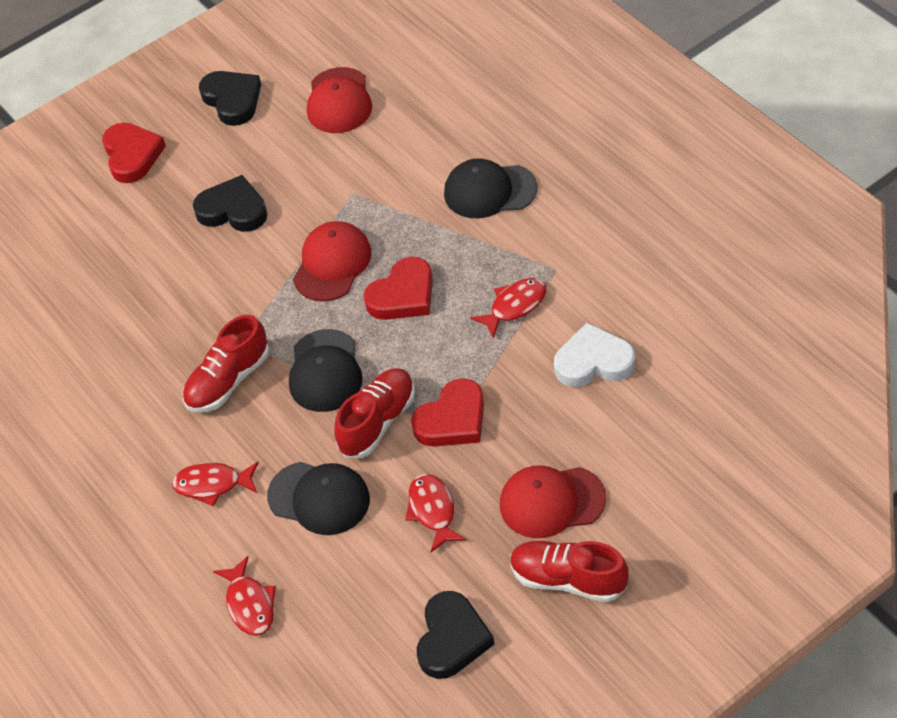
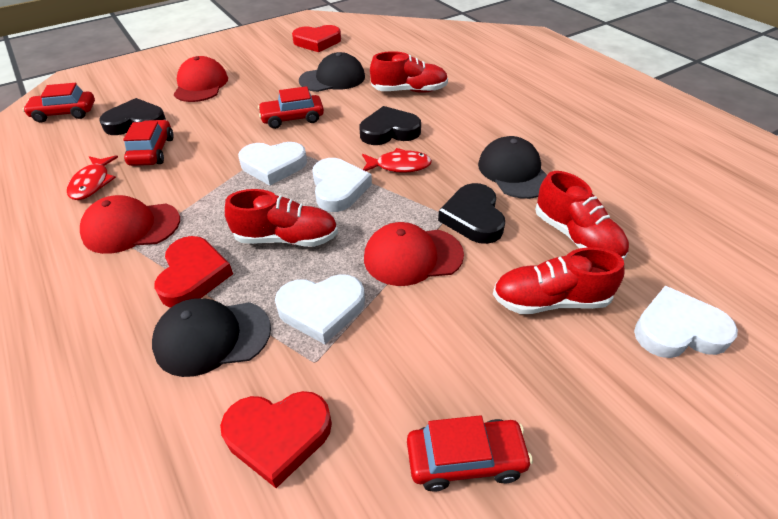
red car: 0 -> 4
red fish: 4 -> 2
red shoe: 3 -> 4
white heart: 1 -> 4

